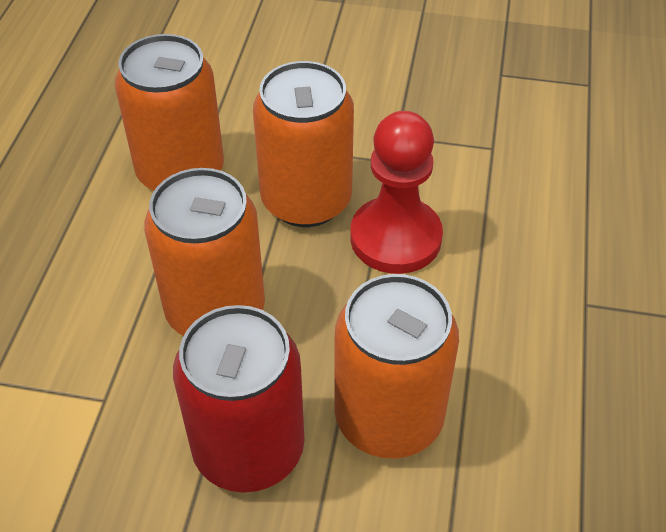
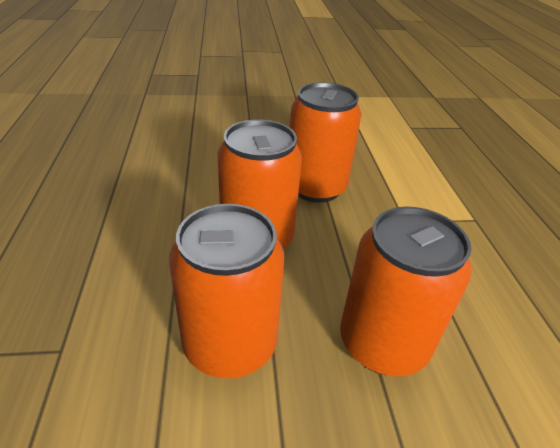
red can: 1 -> 0
red pawn: 1 -> 0

